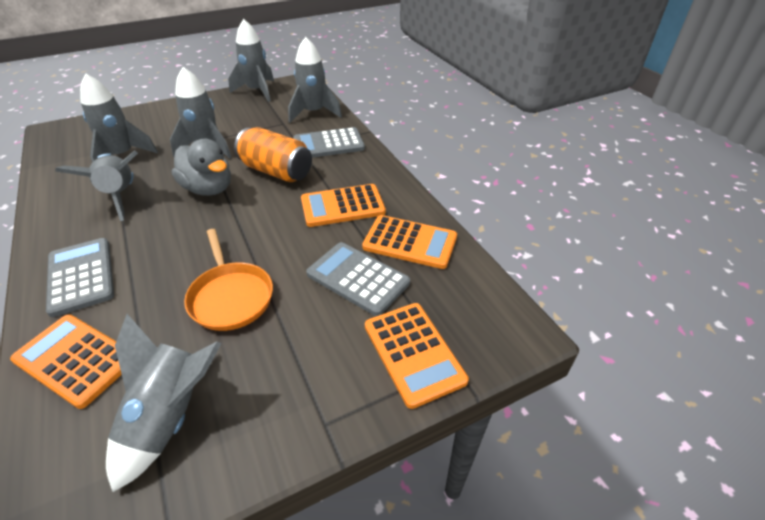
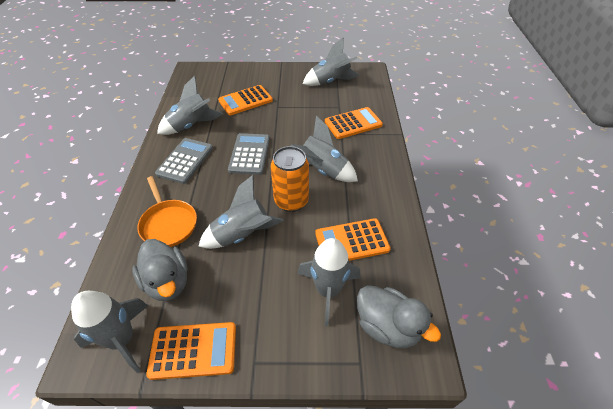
grey calculator: 3 -> 2
grey duck: 1 -> 2

